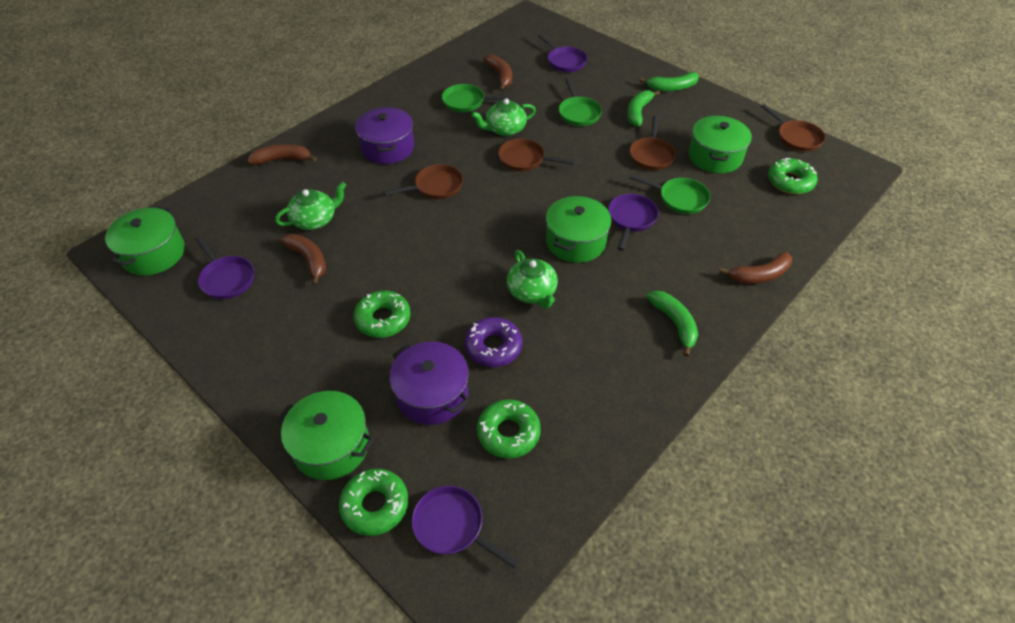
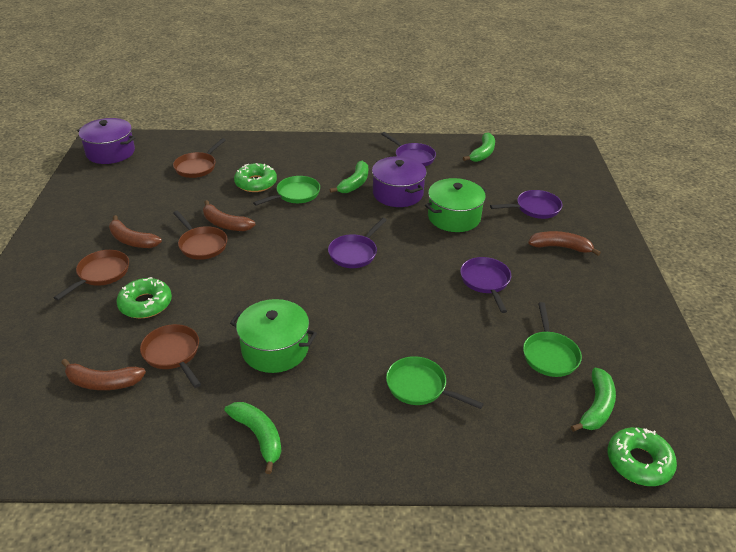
green banana: 3 -> 4
green donut: 4 -> 3
green pot: 4 -> 2
green teapot: 3 -> 0
purple donut: 1 -> 0

